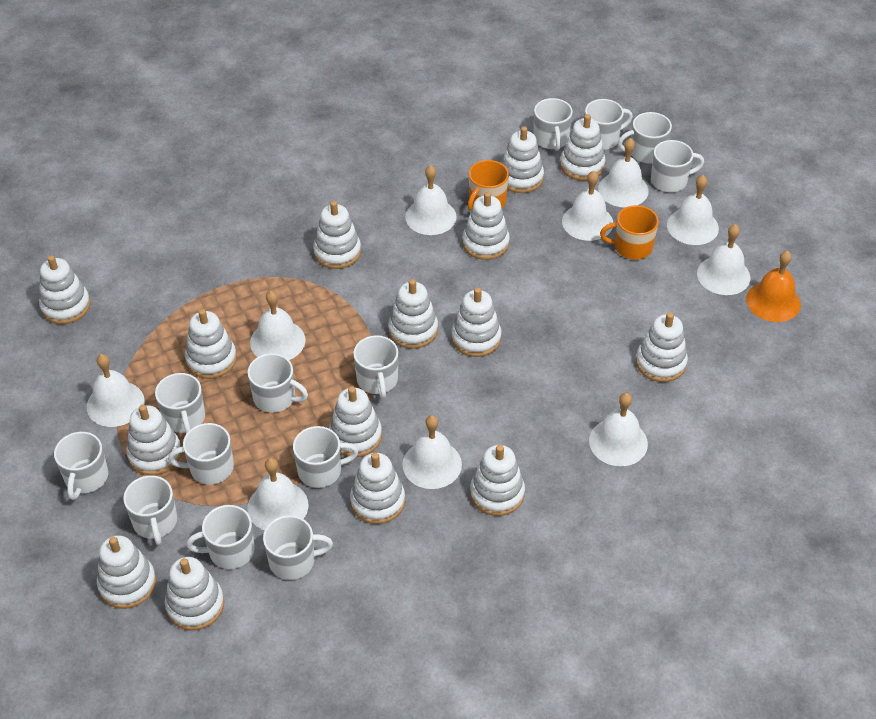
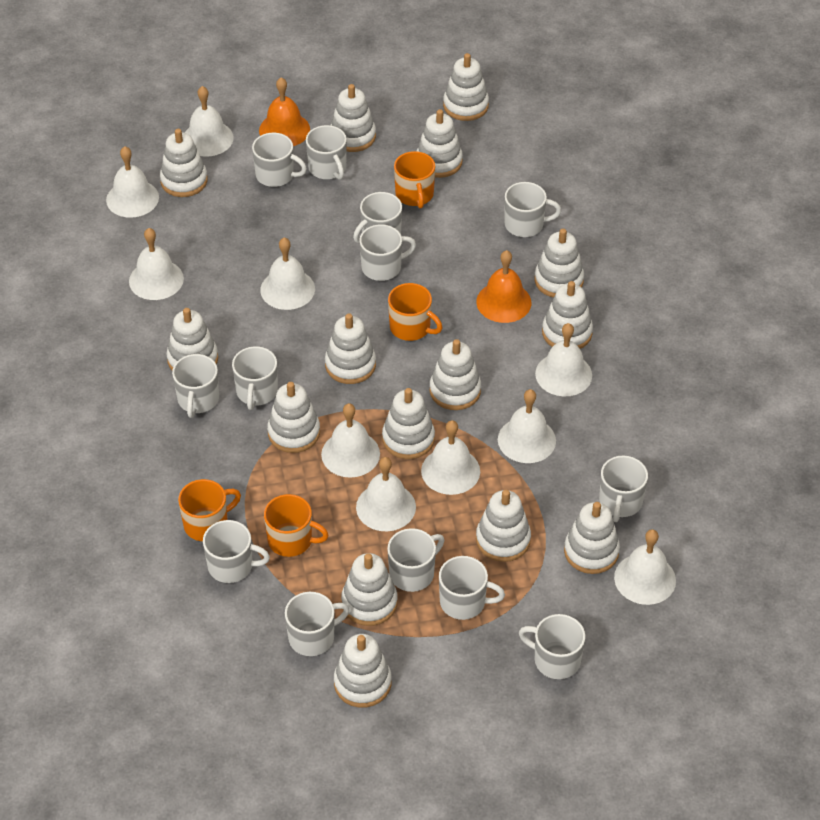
orange bell: 1 -> 2
orange mug: 2 -> 4

